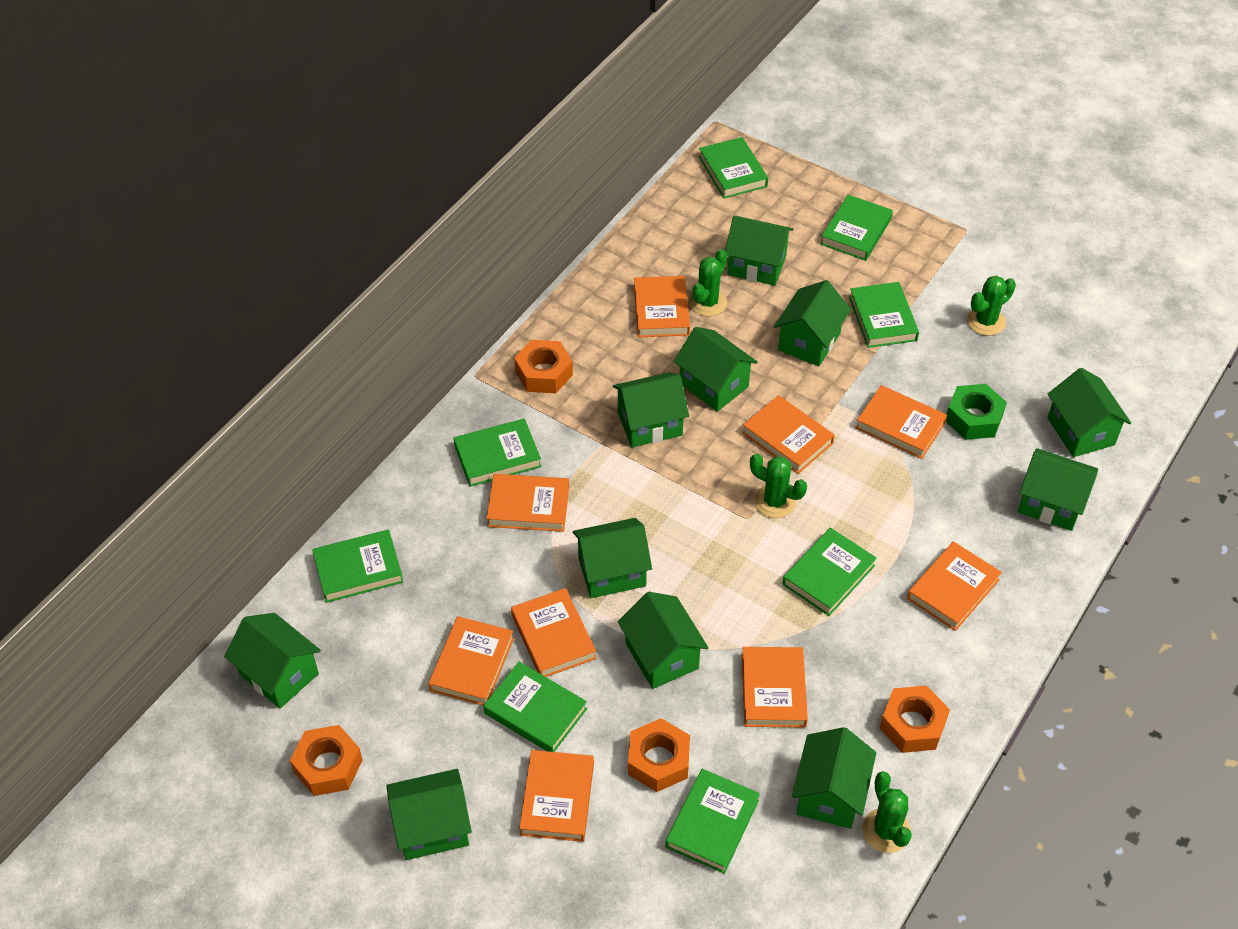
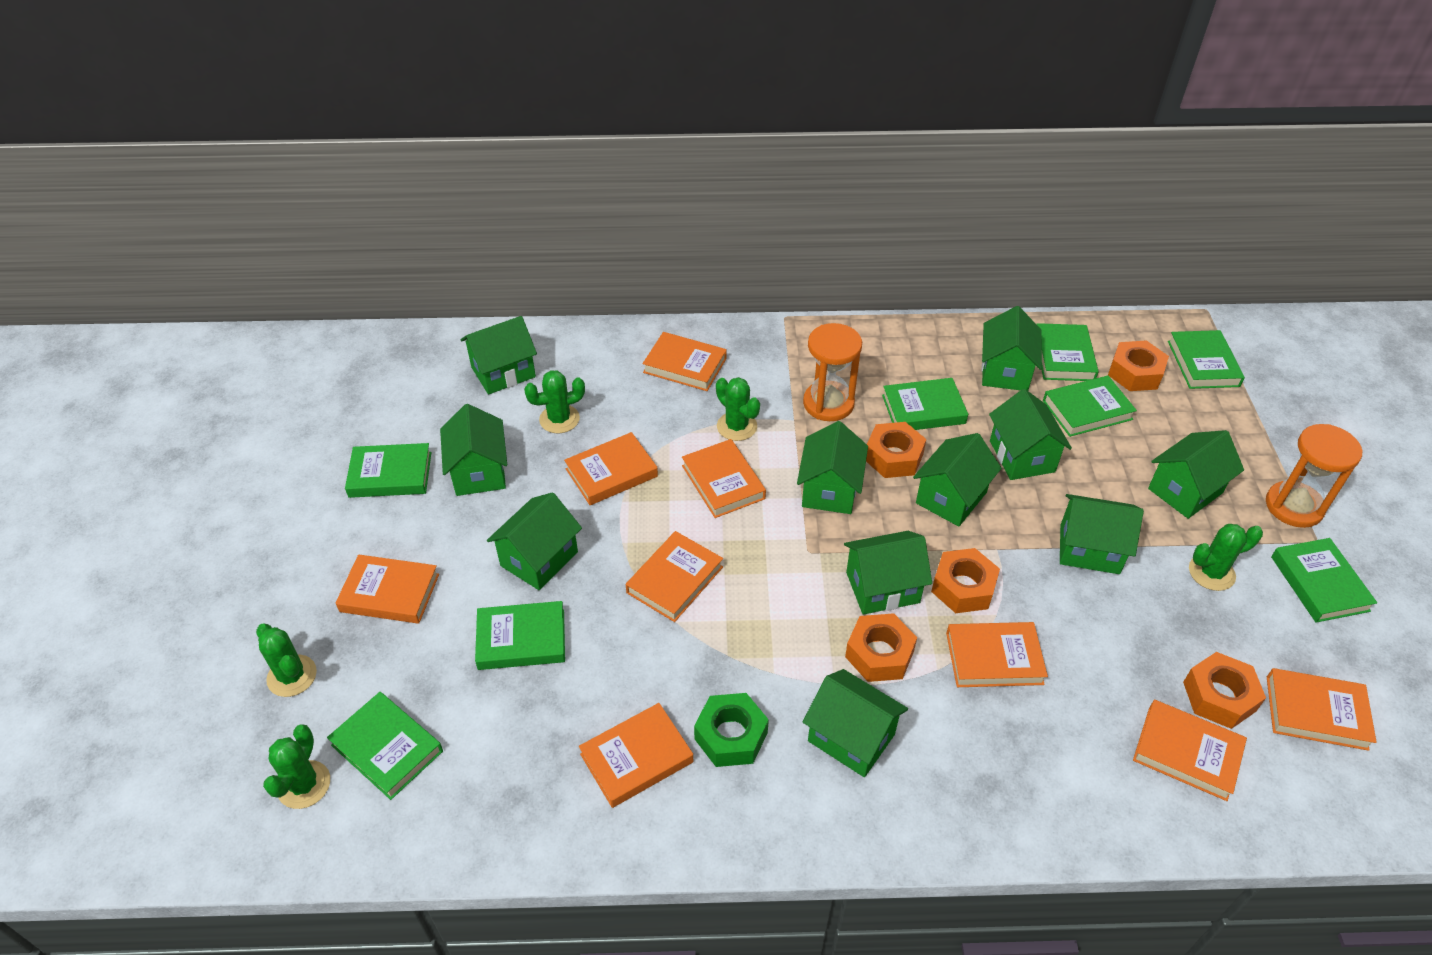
green cactus: 4 -> 5
orange hourglass: 0 -> 2
orange nut: 4 -> 5

